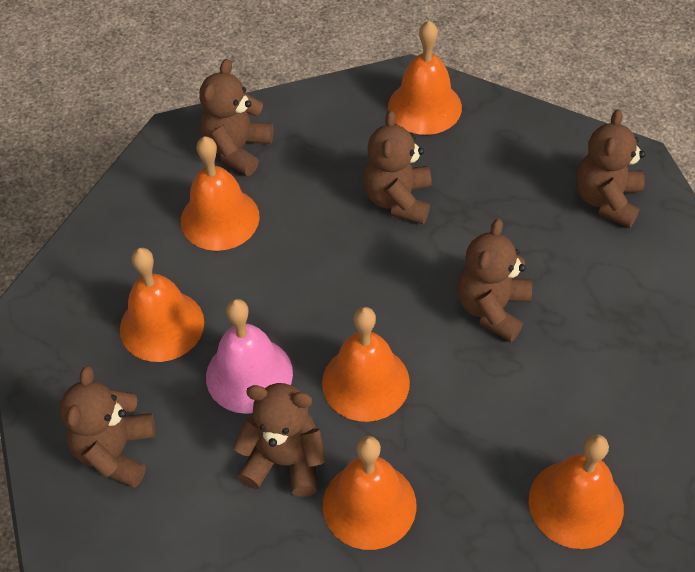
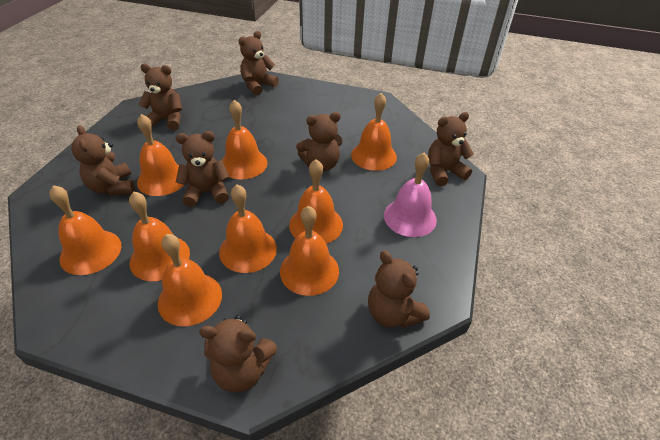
brown teddy bear: 6 -> 8
orange bell: 6 -> 9

